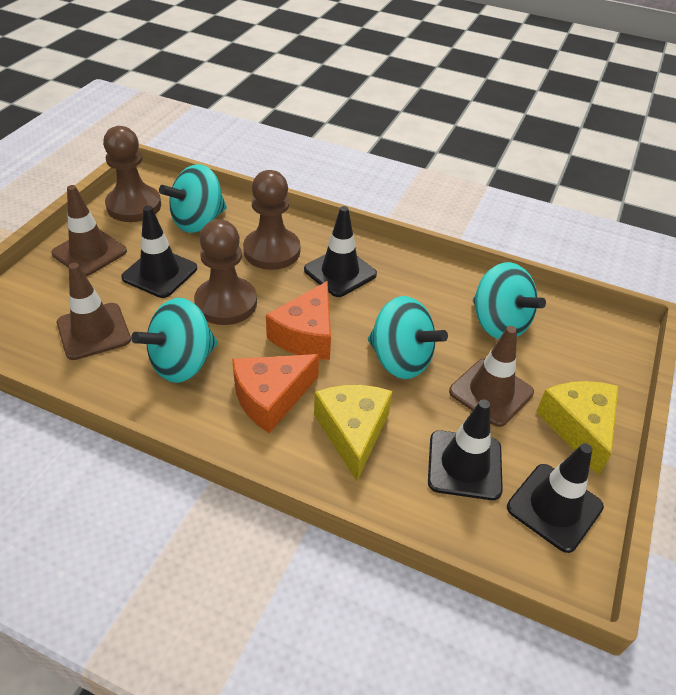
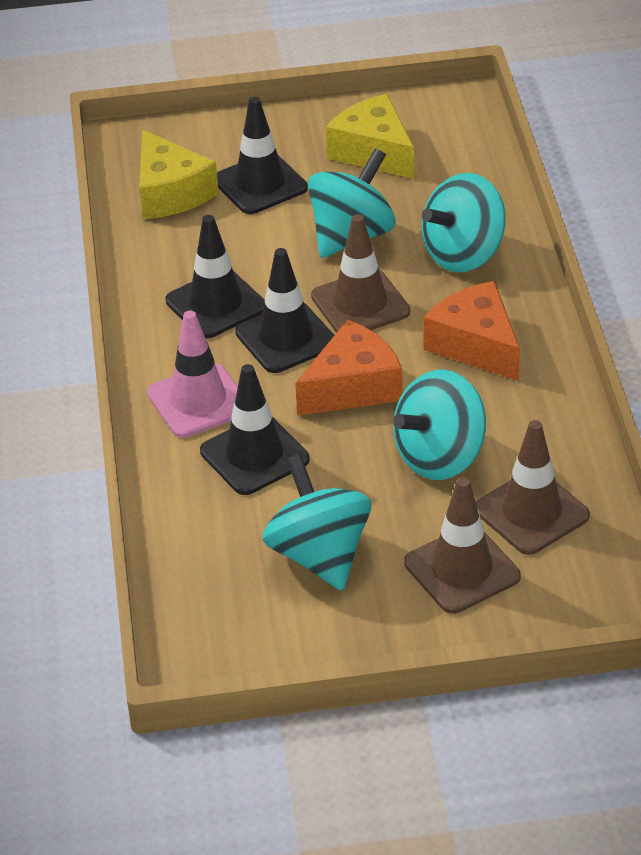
brown pawn: 3 -> 0
pink traffic cone: 0 -> 1

